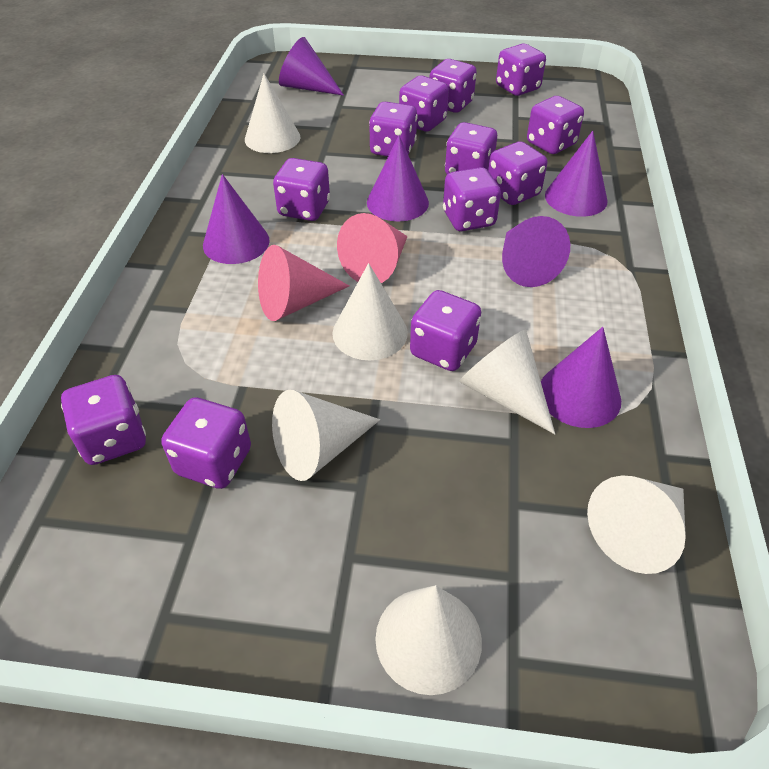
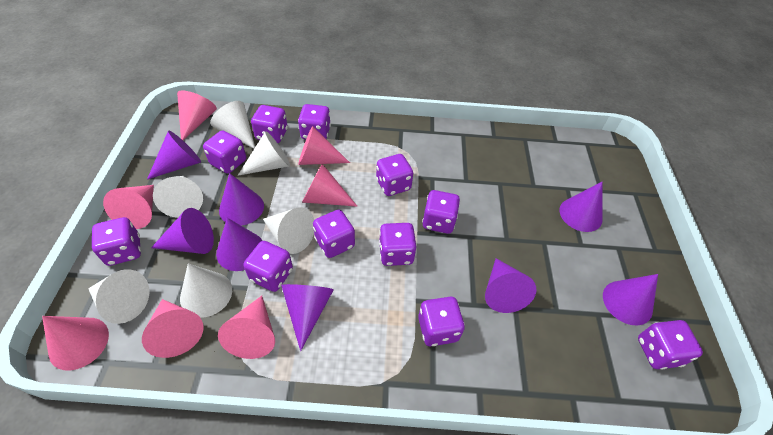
pink cone: 2 -> 7
purple cone: 6 -> 8
purple dice: 12 -> 11

